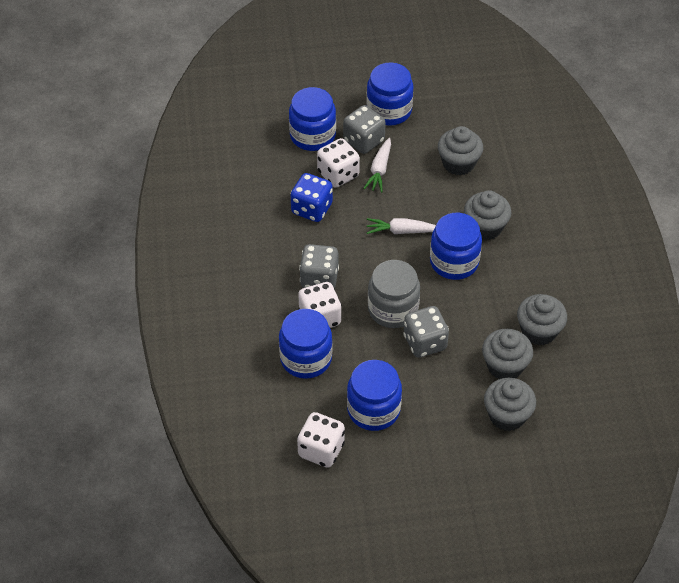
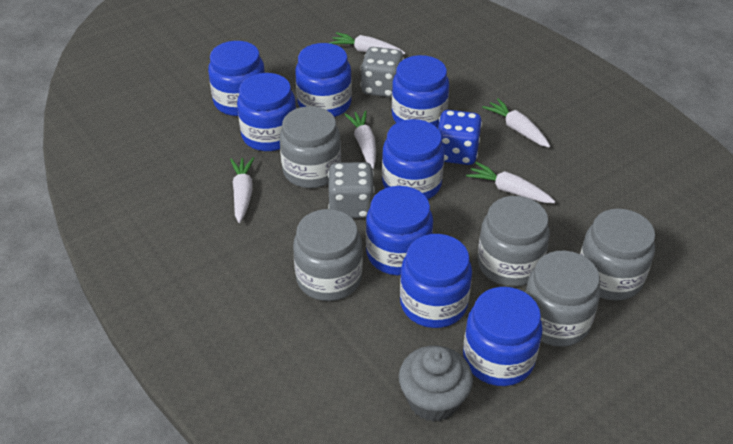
blue jar: 5 -> 8
grey cupcake: 5 -> 1
grey dice: 3 -> 2
grey jar: 1 -> 5
white carrot: 2 -> 5
white dice: 3 -> 0

